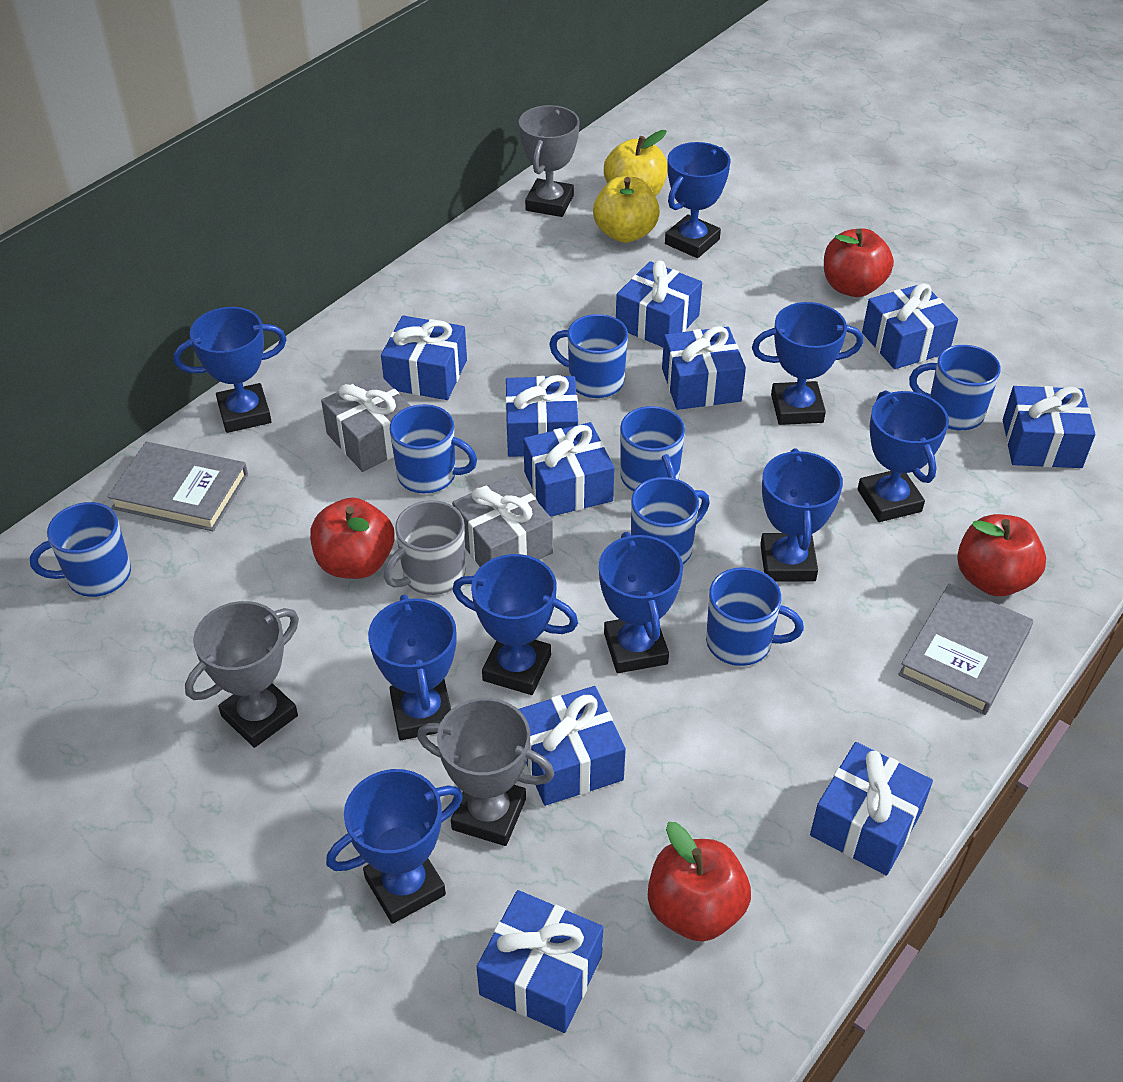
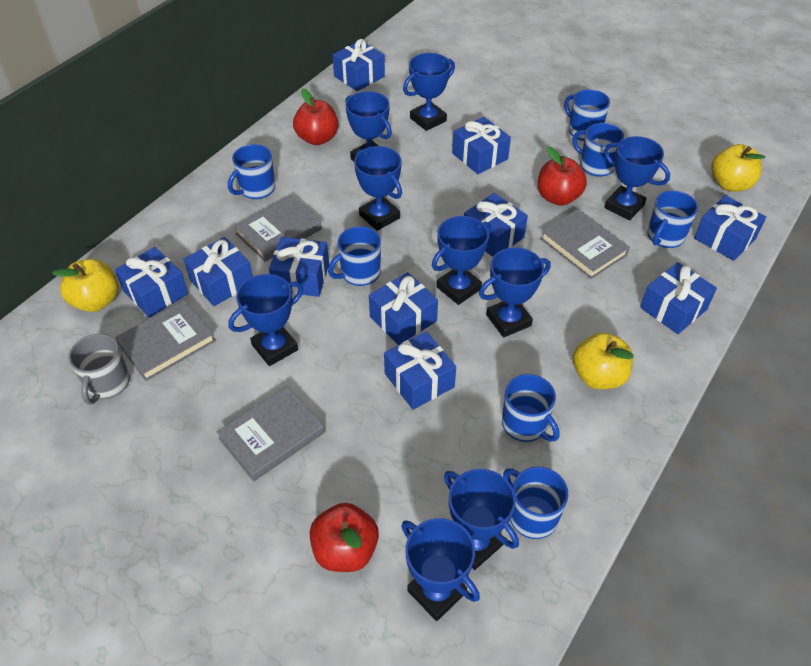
grey book: 2 -> 4
grey gift: 2 -> 0
grey trophy: 3 -> 0
red apple: 4 -> 3
yellow apple: 2 -> 3

